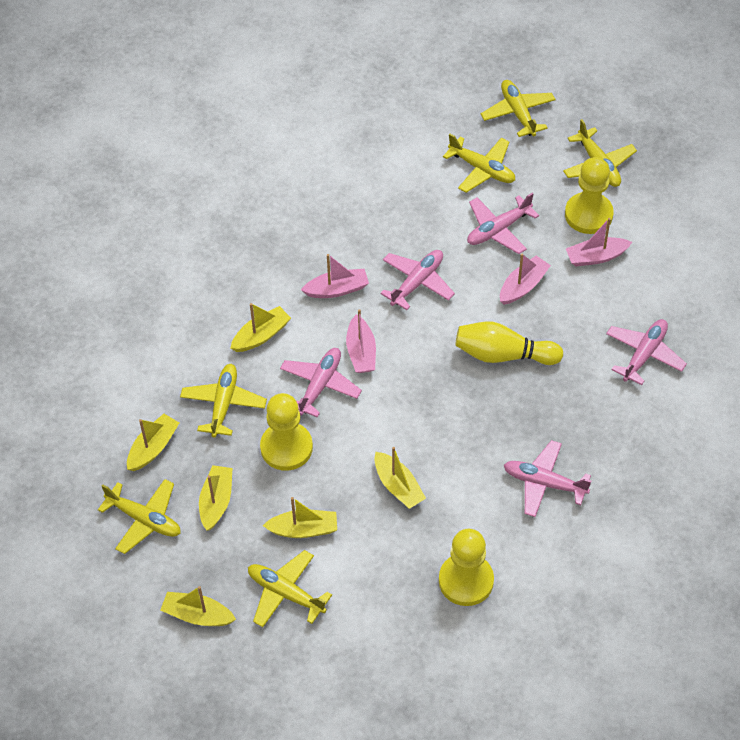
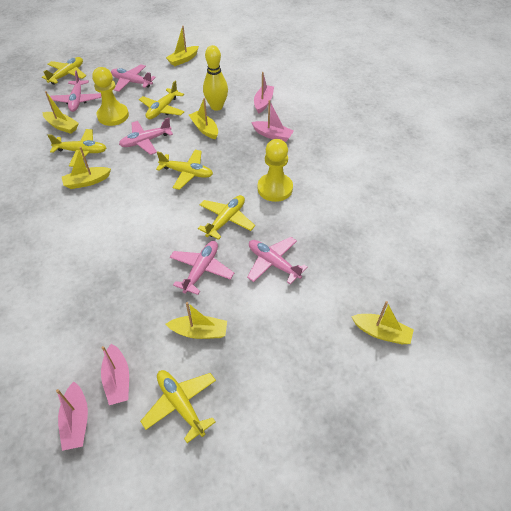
yellow pawn: 3 -> 2

